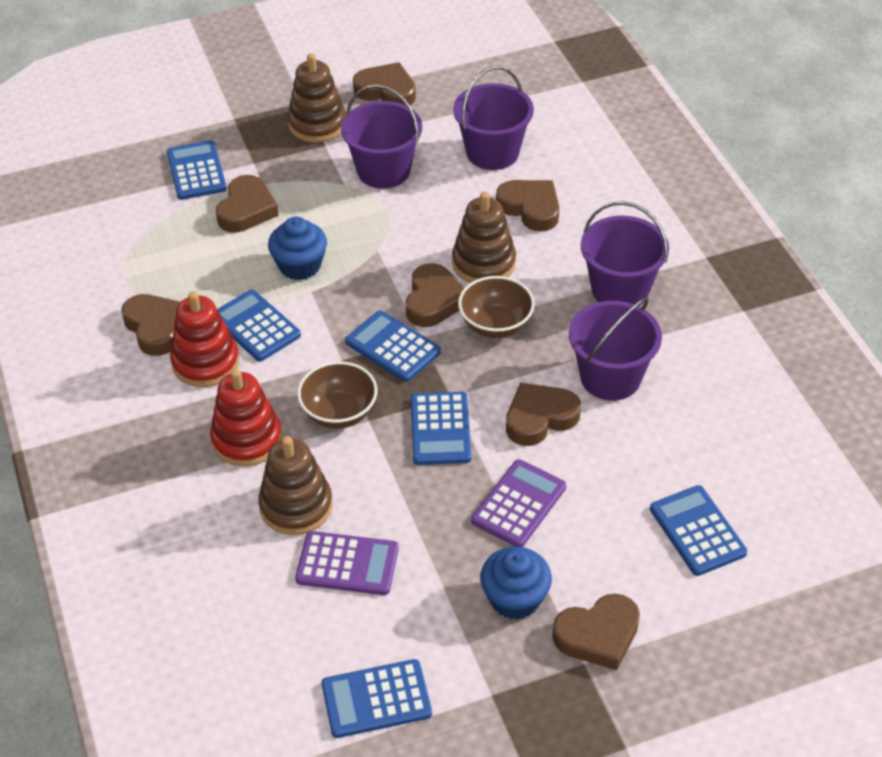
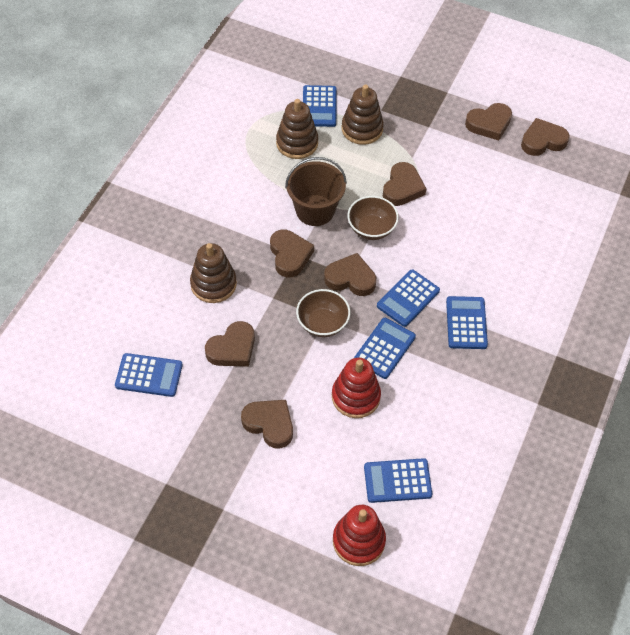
blue cupcake: 2 -> 0
brown bucket: 0 -> 1
purple bucket: 4 -> 0
purple calculator: 2 -> 0

